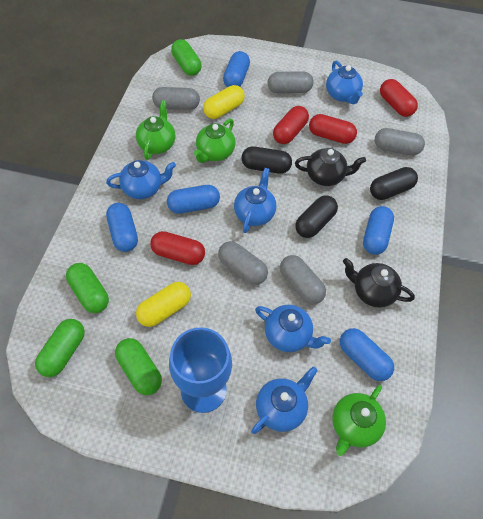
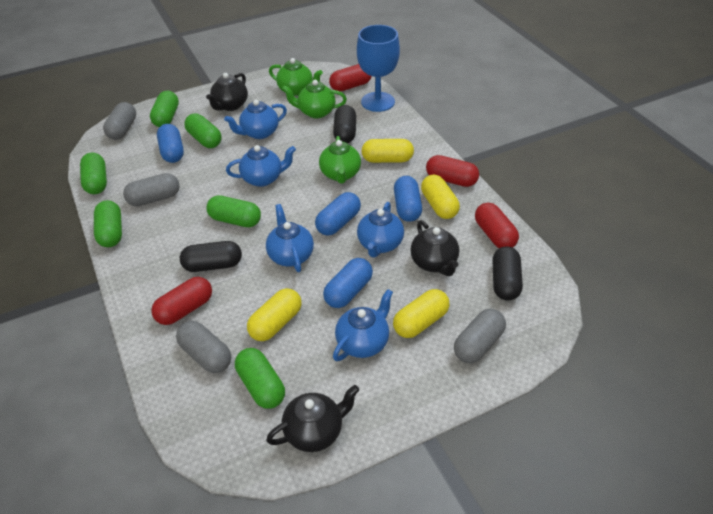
black teapot: 2 -> 3
blue capsule: 5 -> 4
green capsule: 4 -> 6
grey capsule: 5 -> 4
yellow capsule: 2 -> 4

